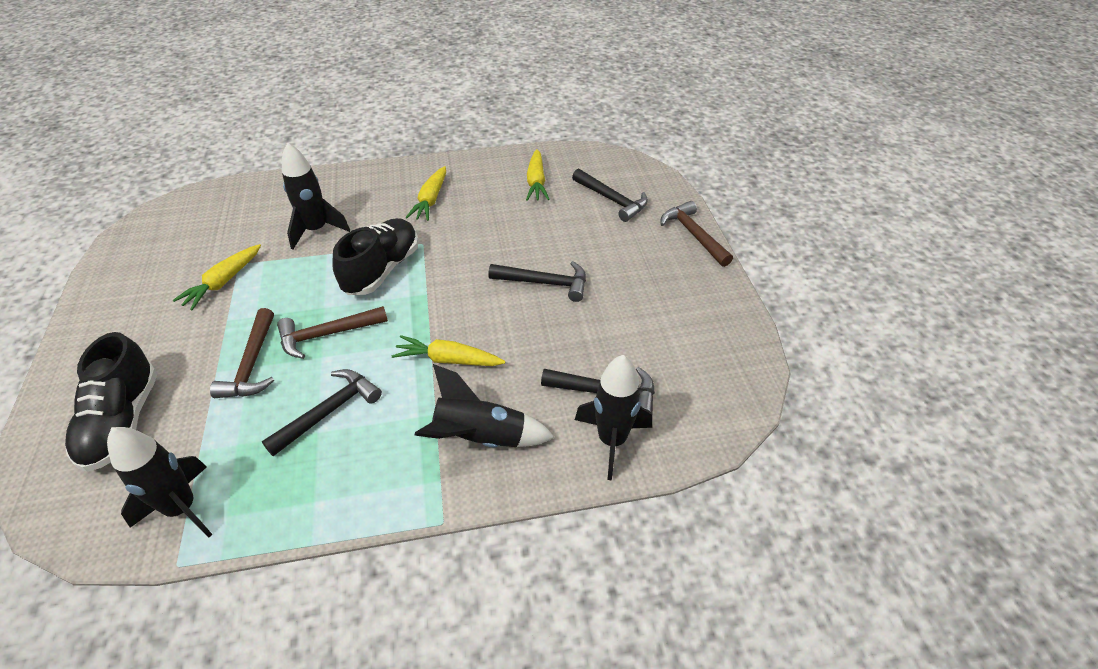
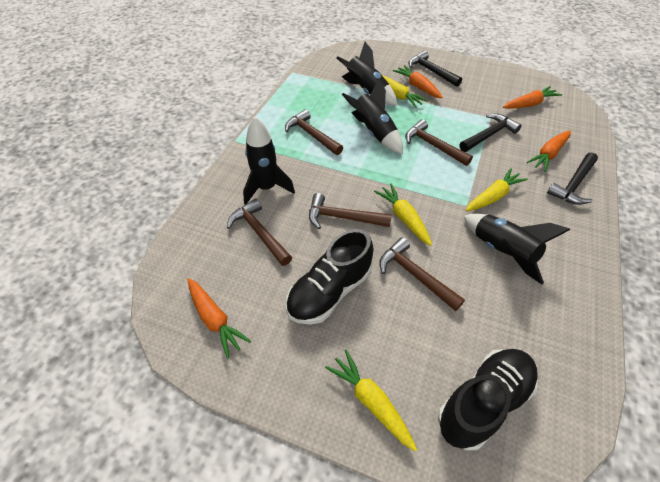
black hammer: 4 -> 3
brown hammer: 3 -> 5
orange carrot: 0 -> 4

